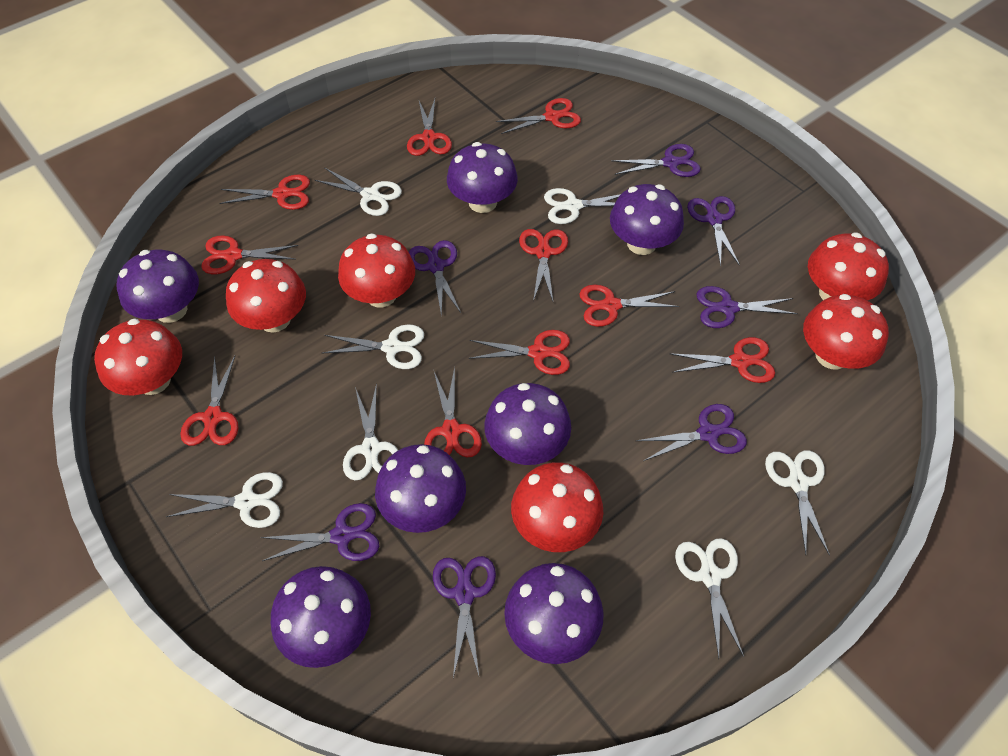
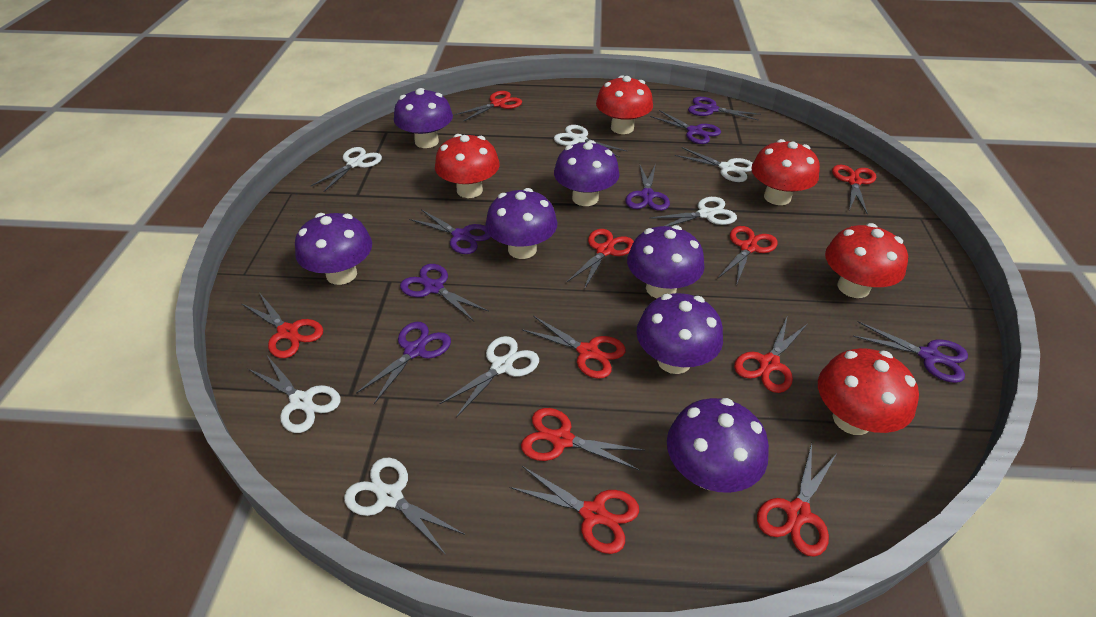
red mushroom: 6 -> 5

